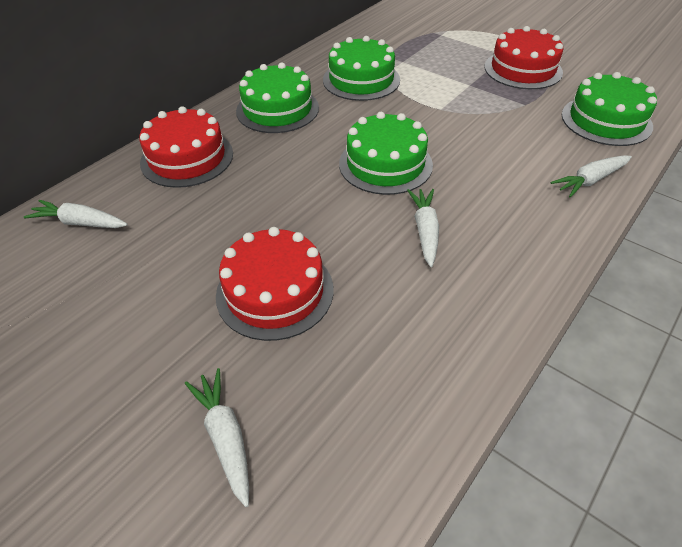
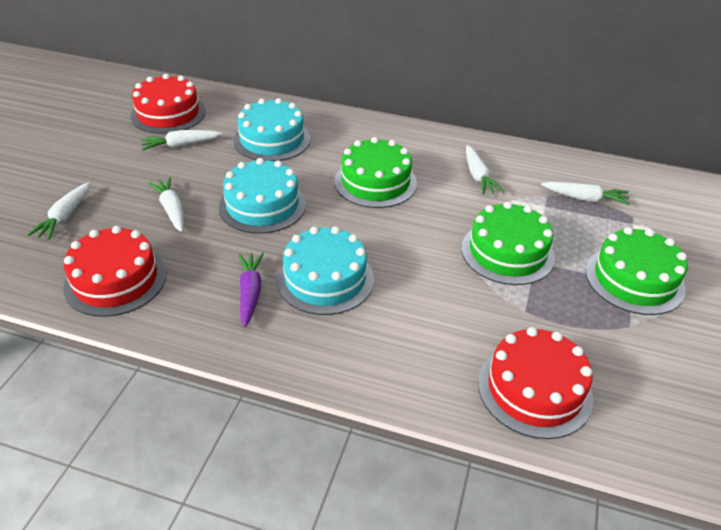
green cake: 4 -> 3
purple carrot: 0 -> 1
turquoise cake: 0 -> 3
white carrot: 4 -> 5

